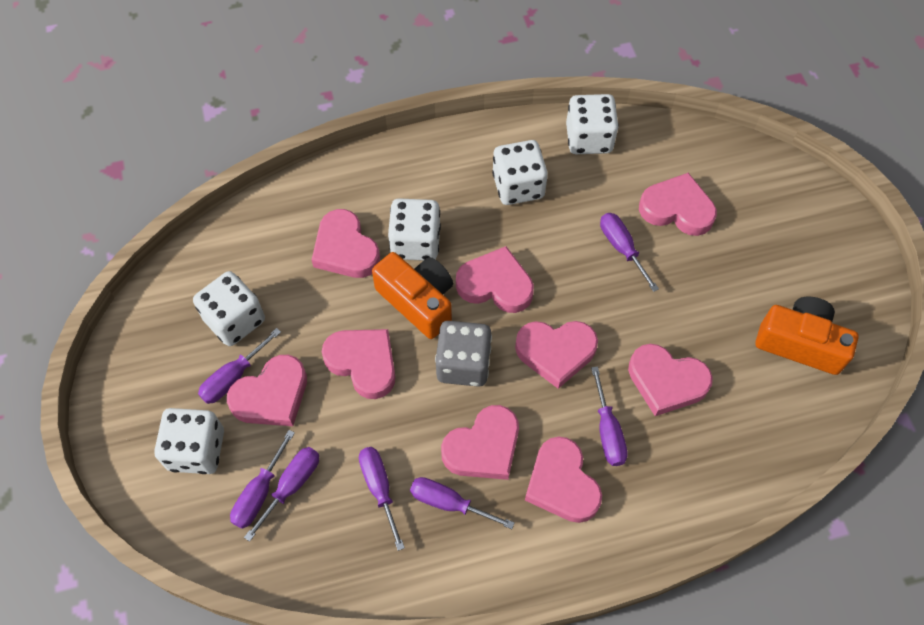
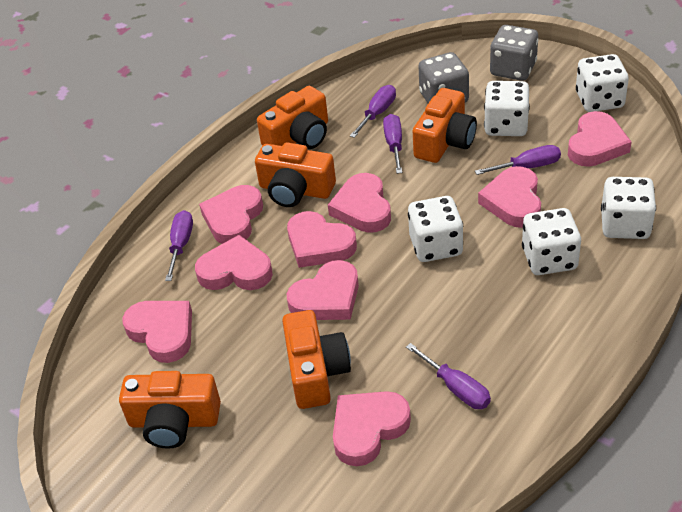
grey dice: 1 -> 2
orange camera: 2 -> 5
purple screwdriver: 7 -> 5

